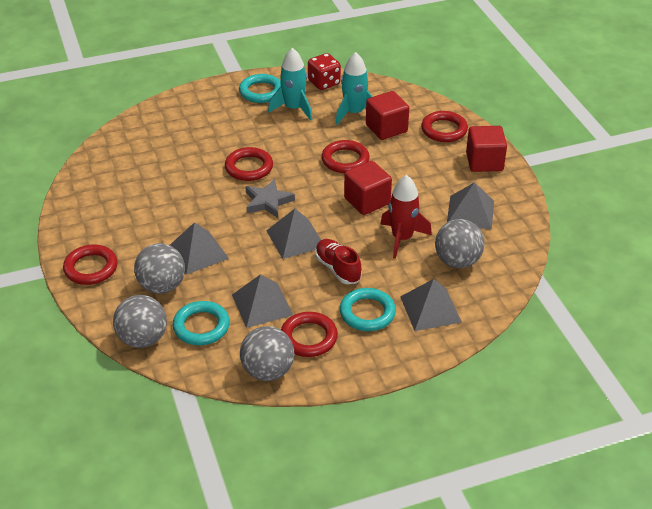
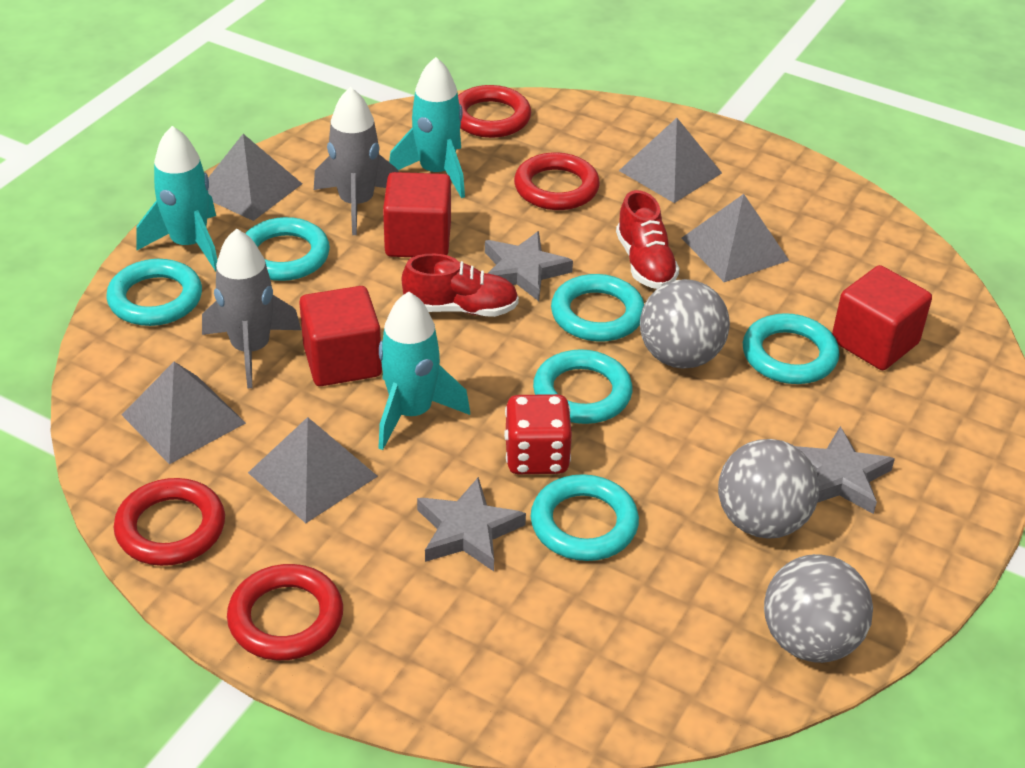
grey ball: 4 -> 3
grey rocket: 0 -> 2
grey star: 1 -> 3
red ring: 5 -> 4
red rocket: 1 -> 0
red shoe: 1 -> 2
turquoise ring: 3 -> 6
turquoise rocket: 2 -> 3

